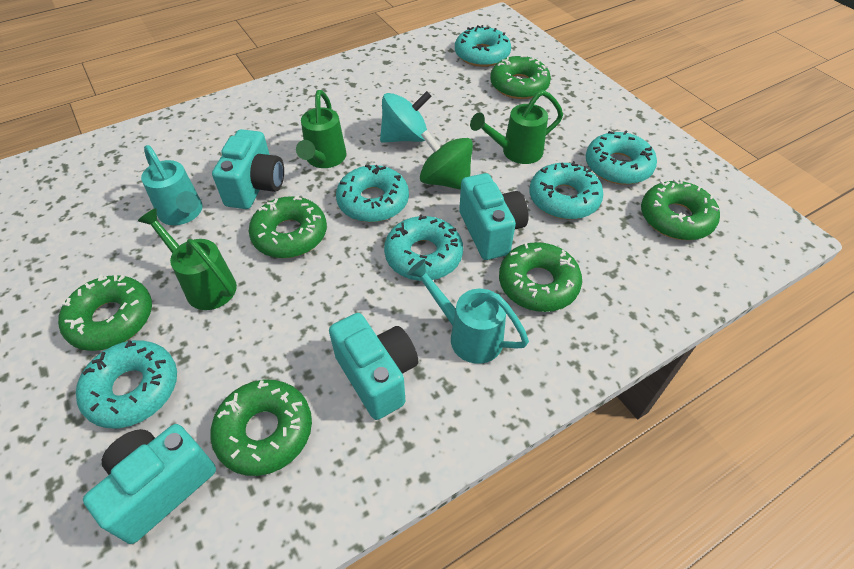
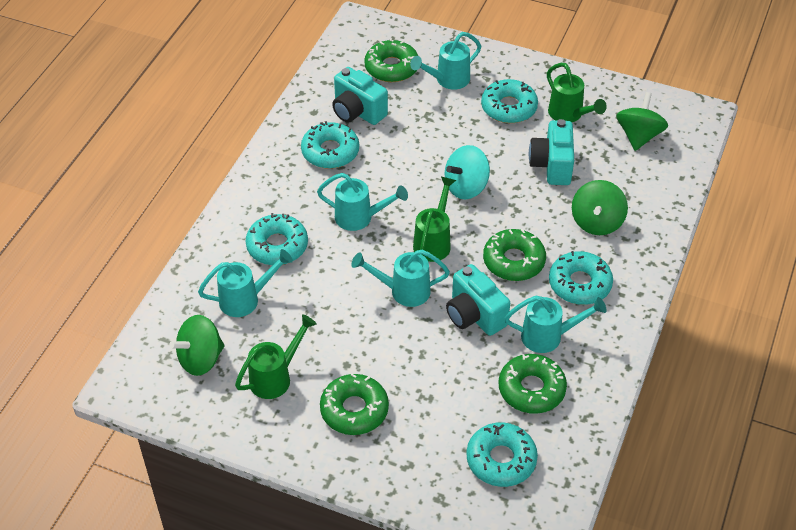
green donut: 6 -> 4
green spinning top: 1 -> 3
turquoise camera: 4 -> 3
turquoise donut: 6 -> 5
turquoise watering can: 2 -> 5

